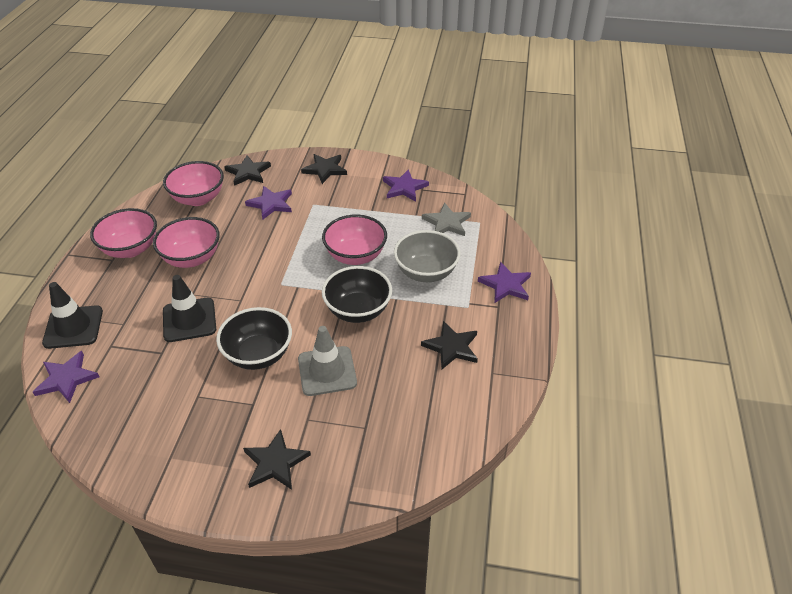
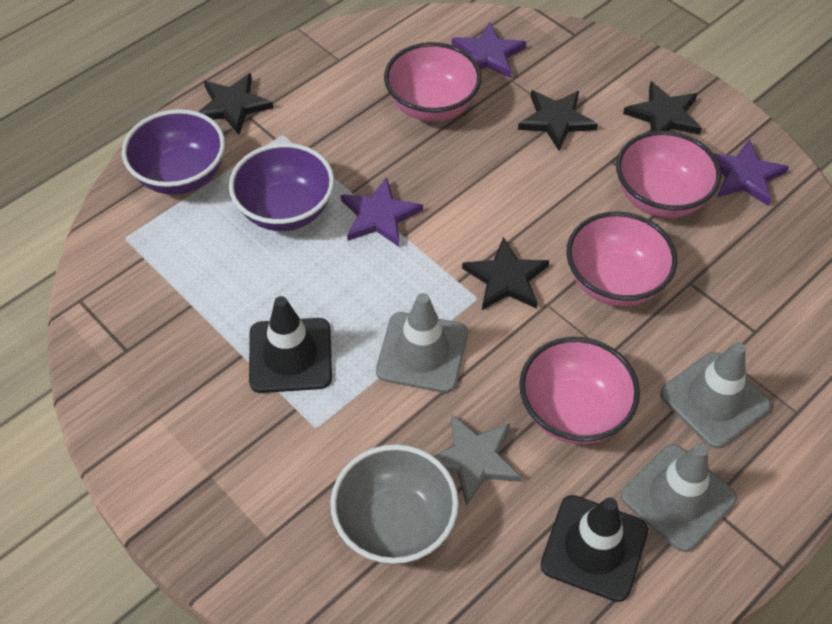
black bowl: 2 -> 0
grey traffic cone: 1 -> 3
purple bowl: 0 -> 2
purple star: 4 -> 3

